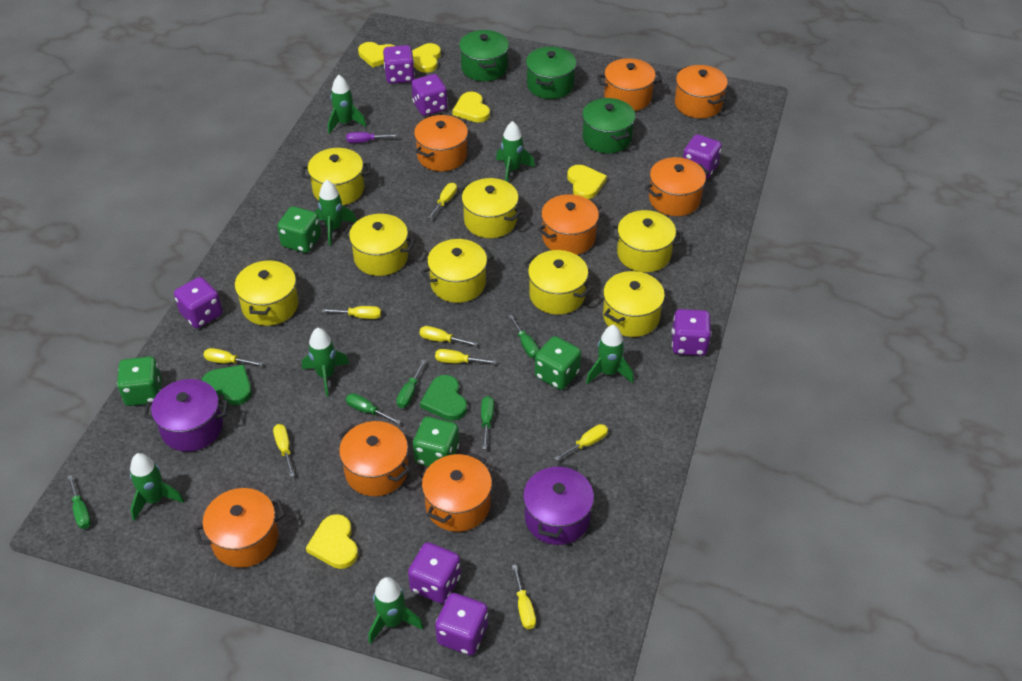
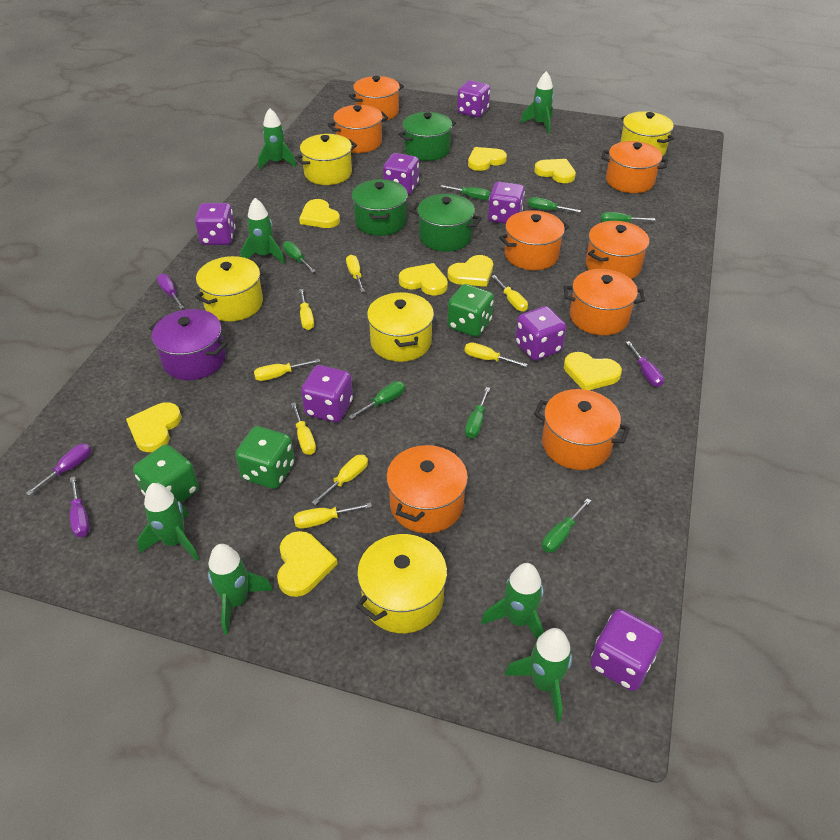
green dice: 4 -> 3
green heart: 2 -> 0
green screwdriver: 5 -> 7
purple pot: 2 -> 1
purple screwdriver: 1 -> 4
yellow heart: 5 -> 8
yellow pot: 8 -> 5

